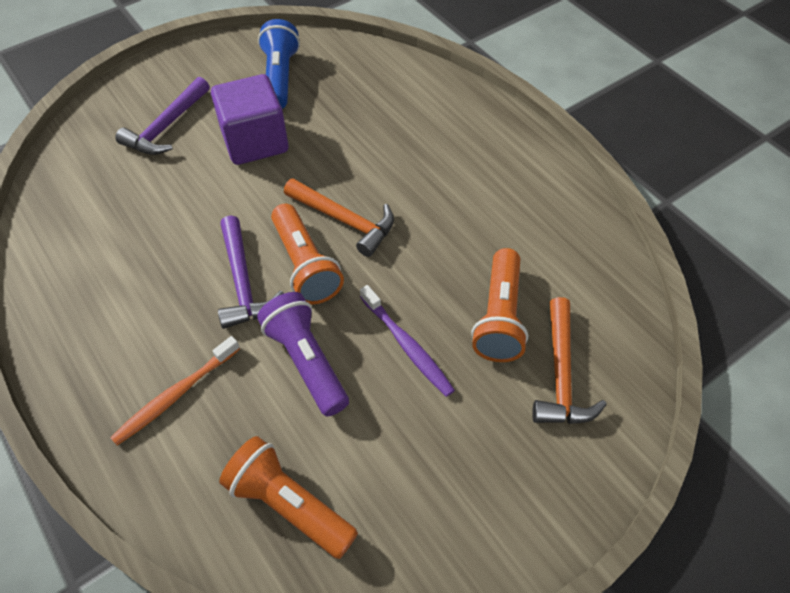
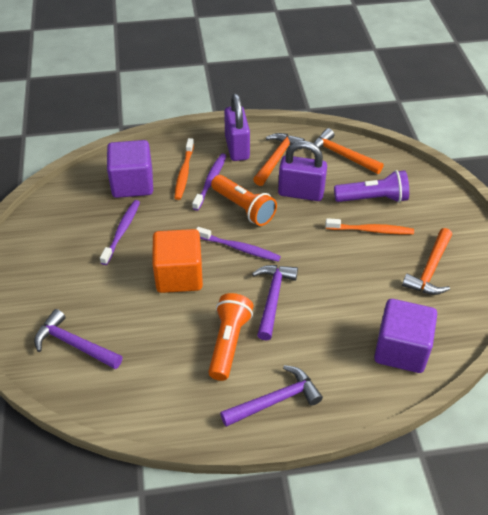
blue flashlight: 1 -> 0
orange cube: 0 -> 1
orange flashlight: 3 -> 2
orange hammer: 2 -> 3
orange toothbrush: 1 -> 2
purple cube: 1 -> 2
purple hammer: 2 -> 3
purple padlock: 0 -> 2
purple toothbrush: 1 -> 3

